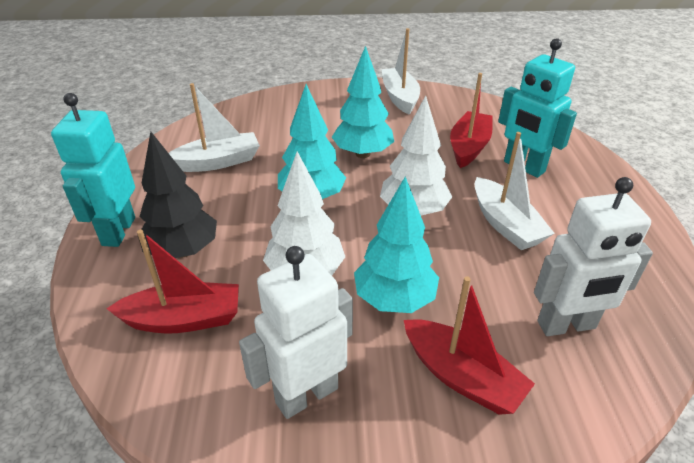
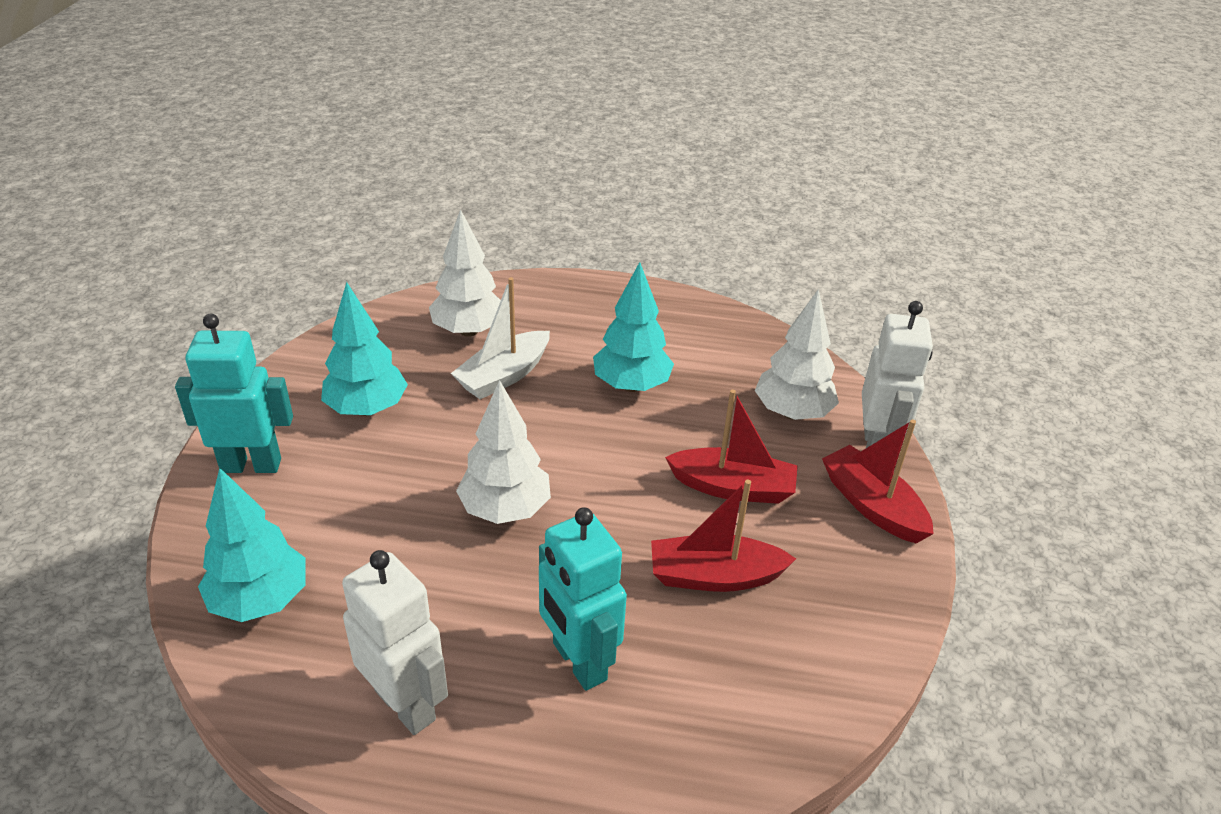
black tree: 1 -> 0
white boat: 3 -> 1
white tree: 2 -> 3

